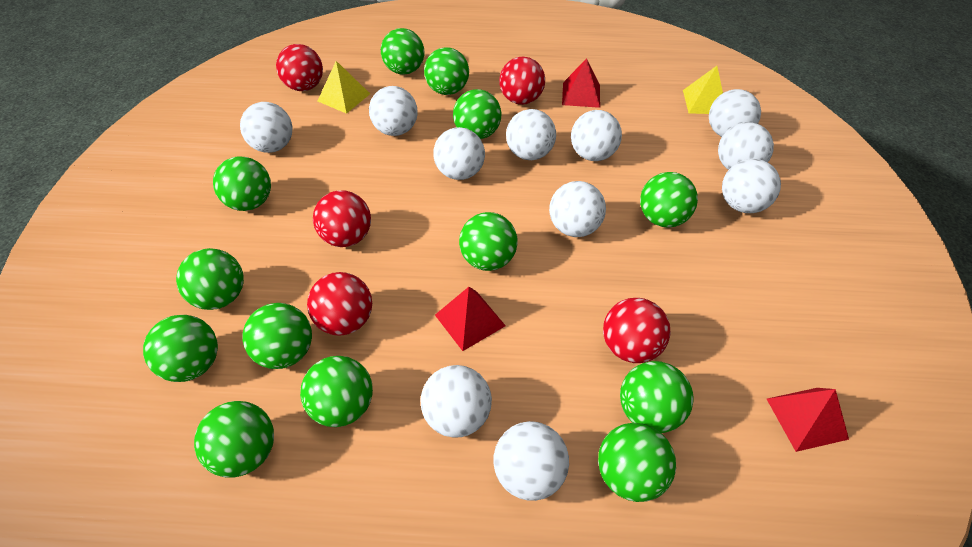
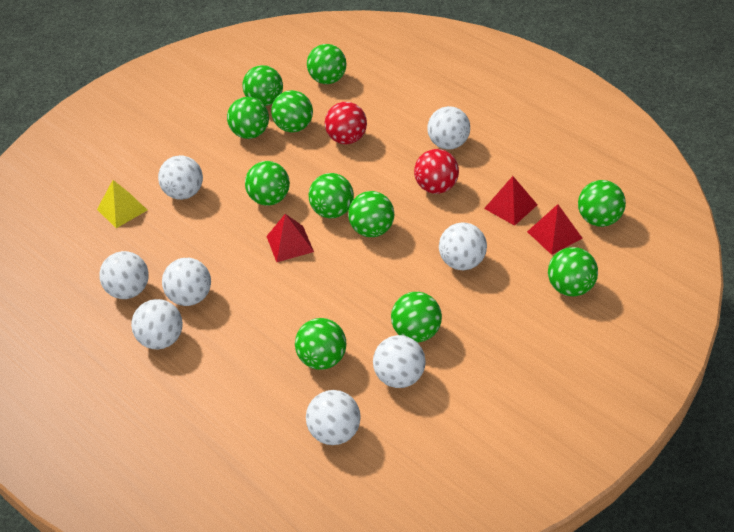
green ball: 13 -> 11
red ball: 5 -> 2
white ball: 11 -> 8
yellow pyramid: 2 -> 1

